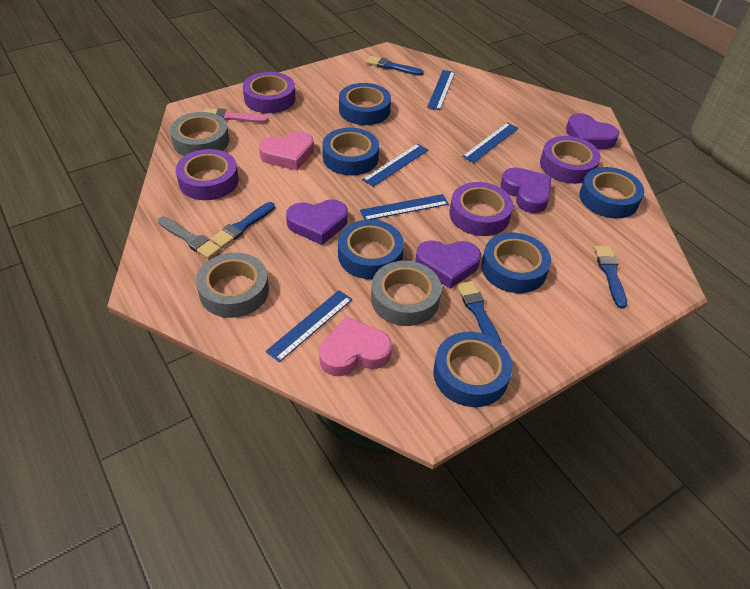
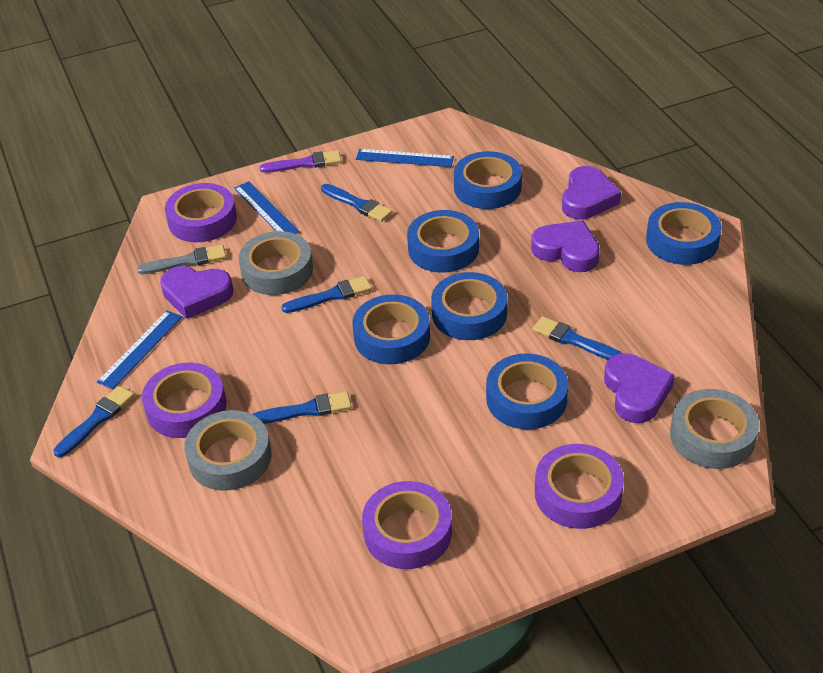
blue brush: 4 -> 5
blue ruler: 5 -> 3
pink brush: 1 -> 0
pink heart: 2 -> 0
purple brush: 0 -> 1

